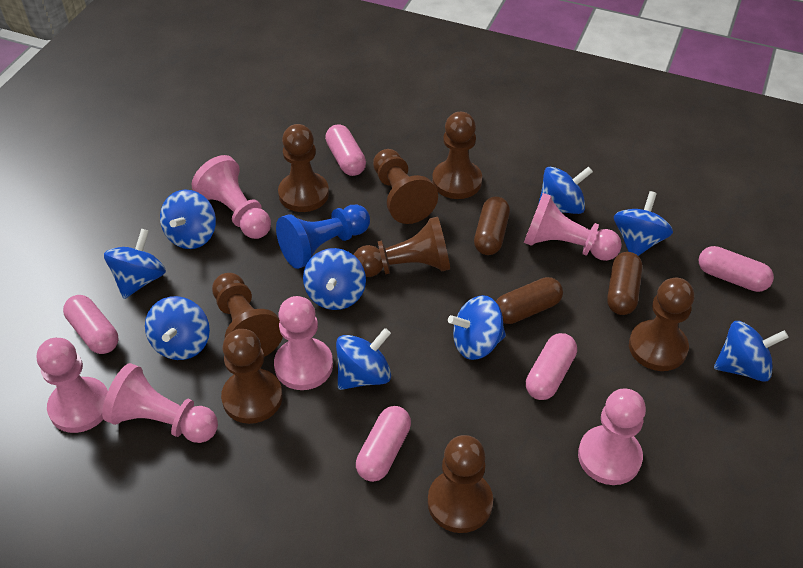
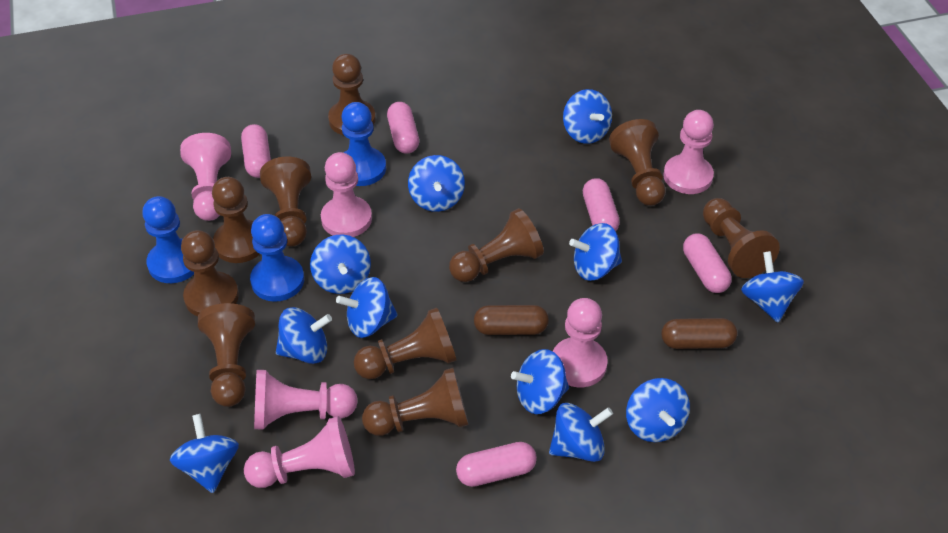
blue pawn: 1 -> 3
blue spinning top: 9 -> 11
brown capsule: 3 -> 2
brown pawn: 8 -> 10

